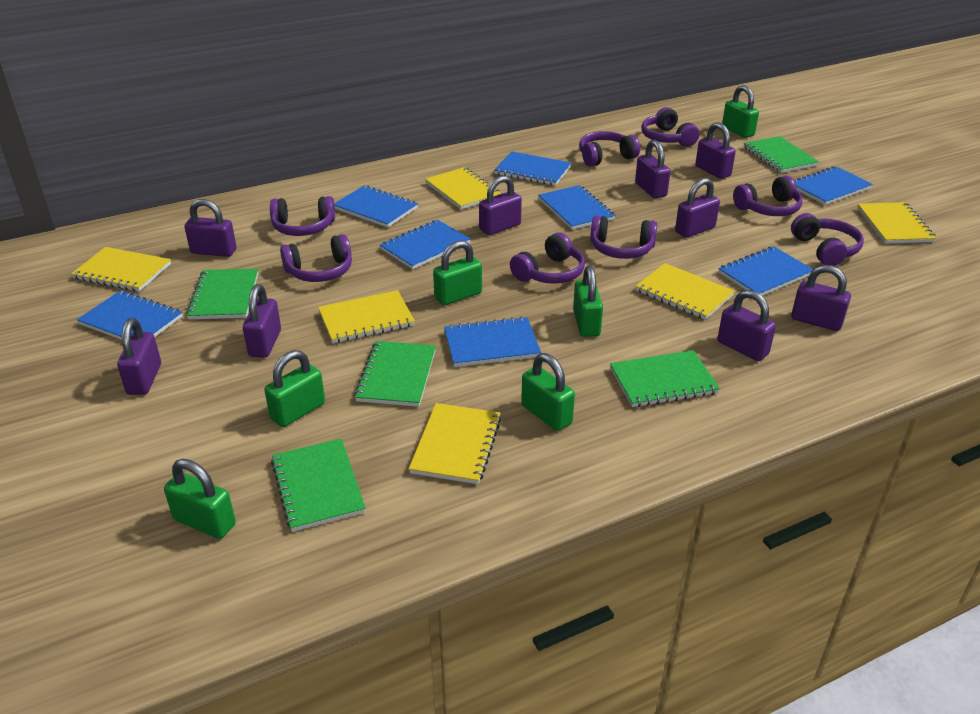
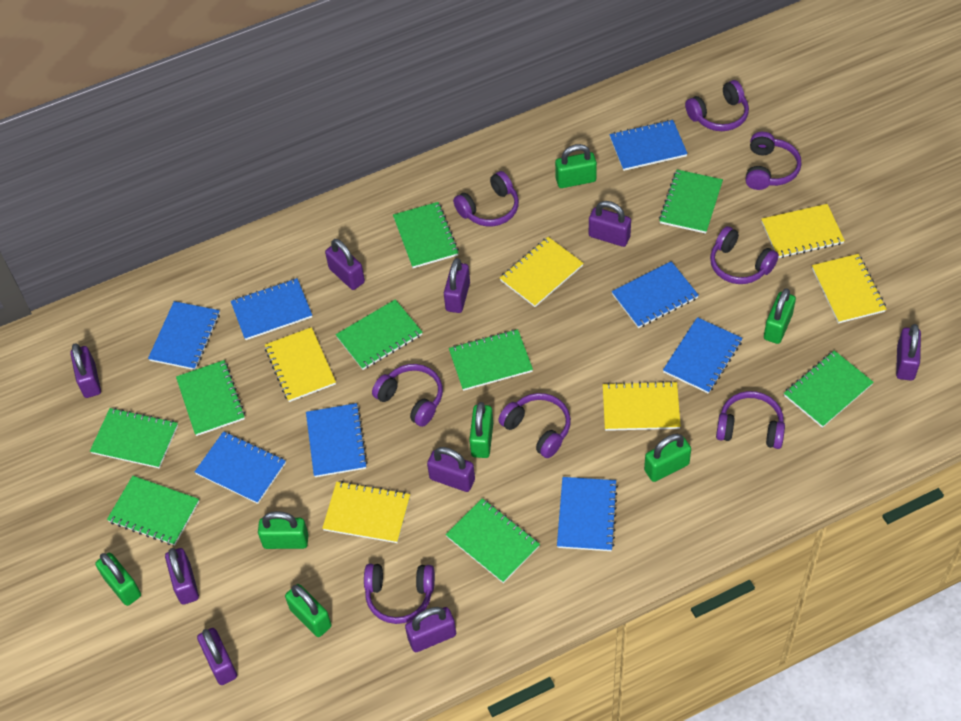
green notebook: 5 -> 9
green padlock: 6 -> 7

